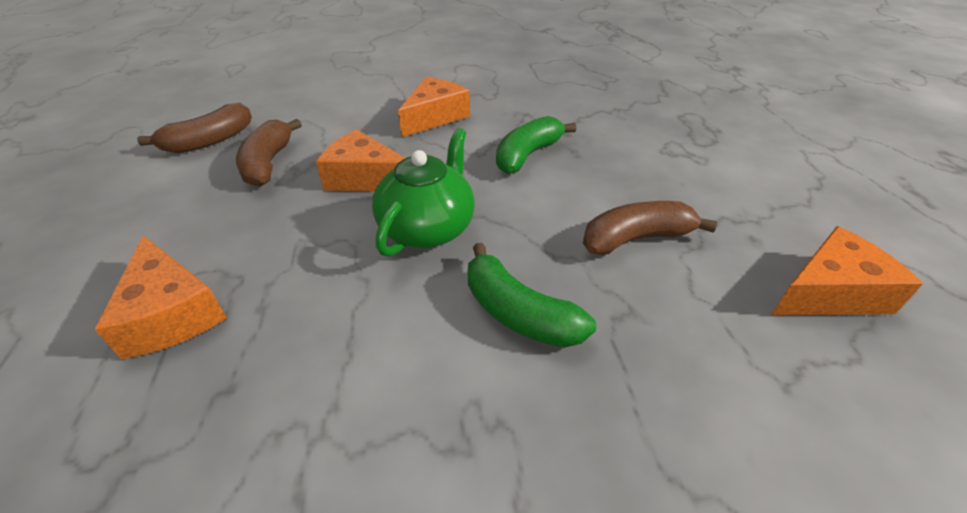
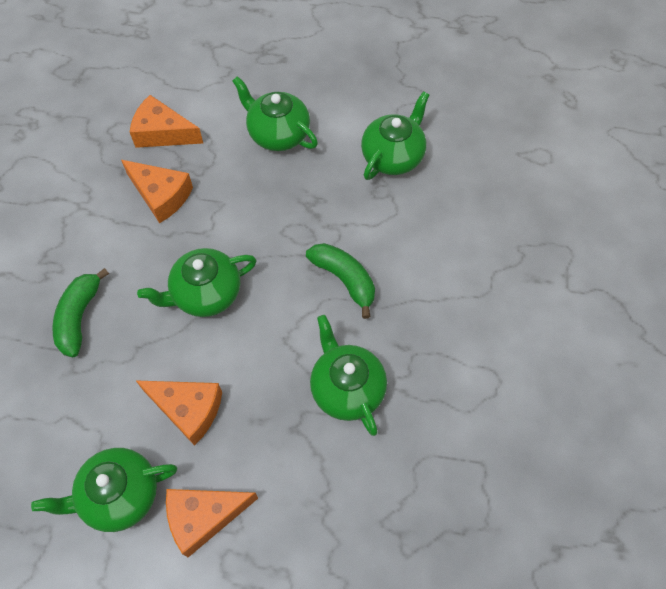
brown banana: 3 -> 0
green teapot: 1 -> 5

